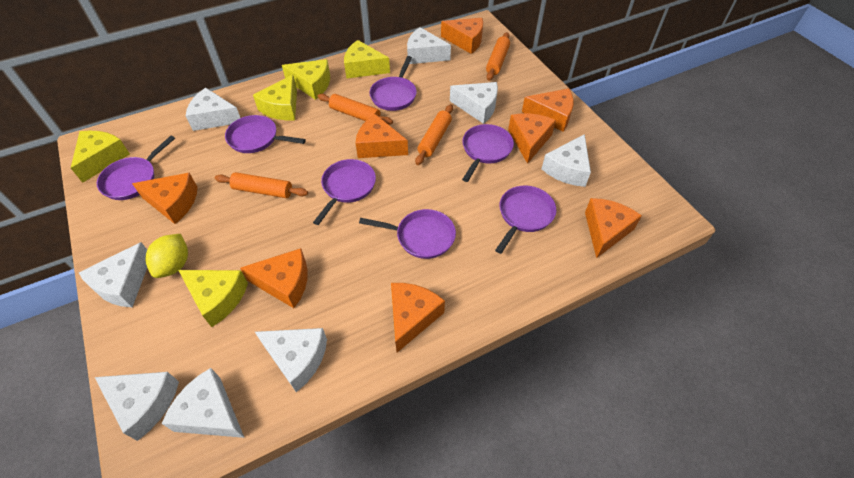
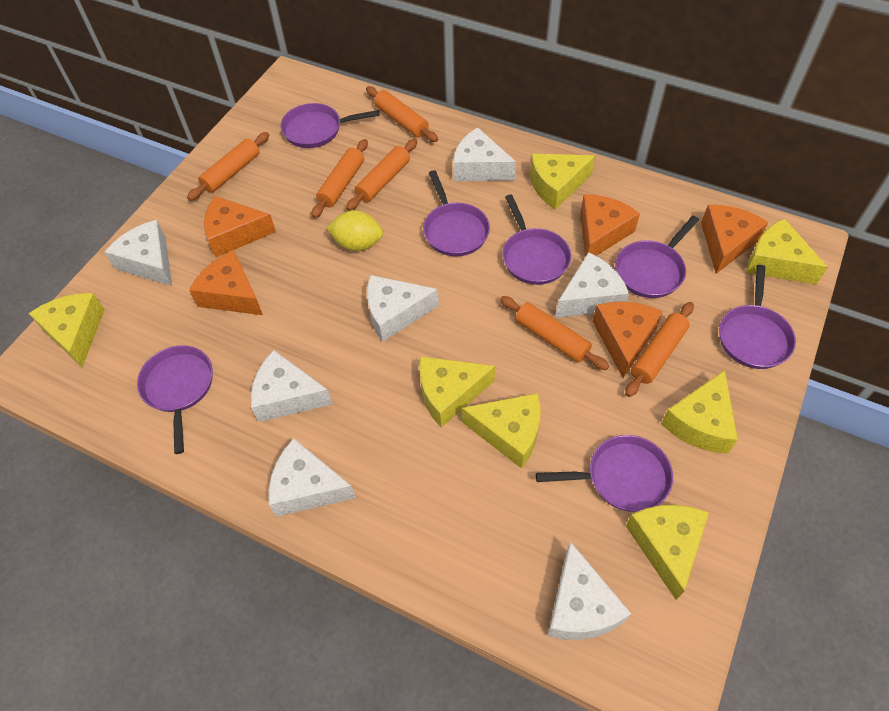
orange cheese: 8 -> 5
orange rolling pin: 4 -> 6
white cheese: 8 -> 7
yellow cheese: 5 -> 7

